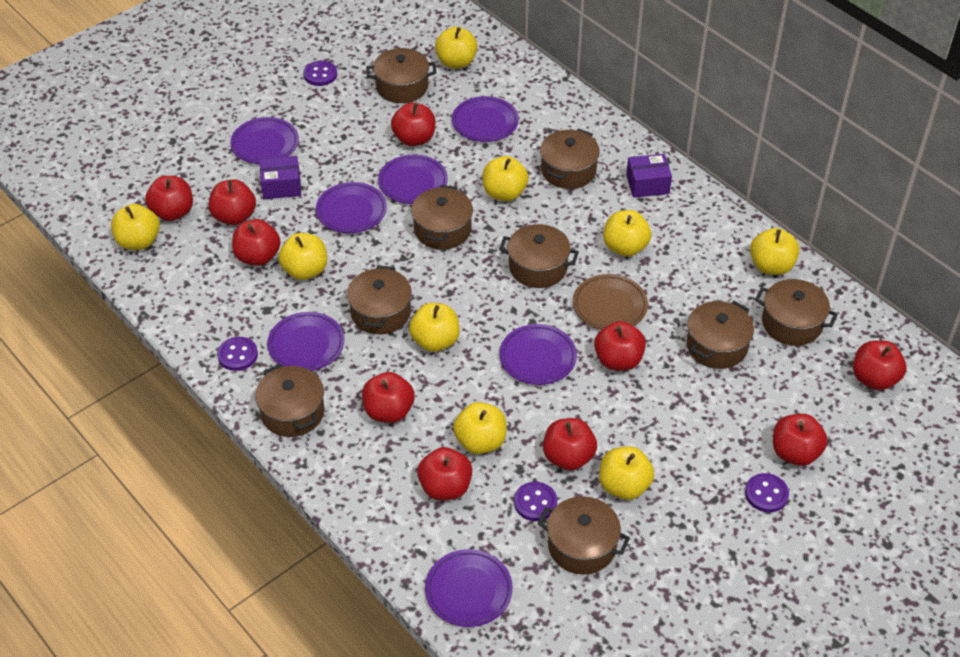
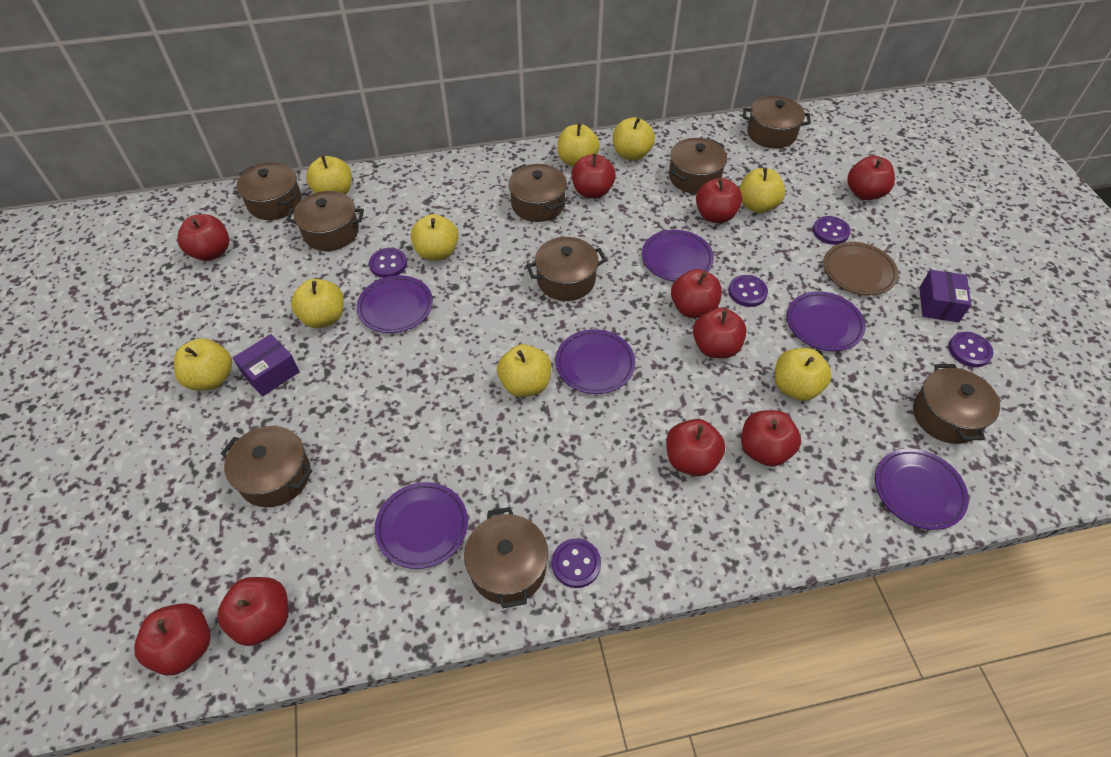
purple button: 4 -> 5
purple plate: 7 -> 6

